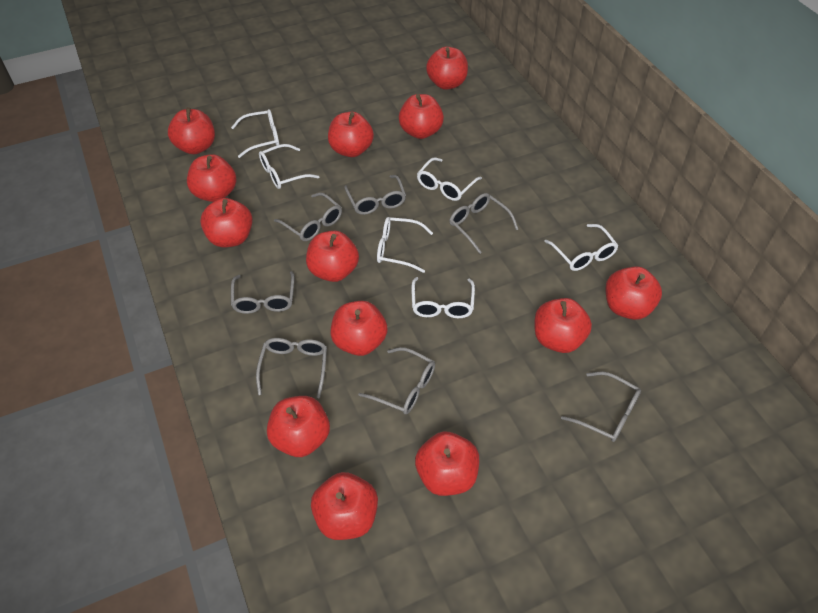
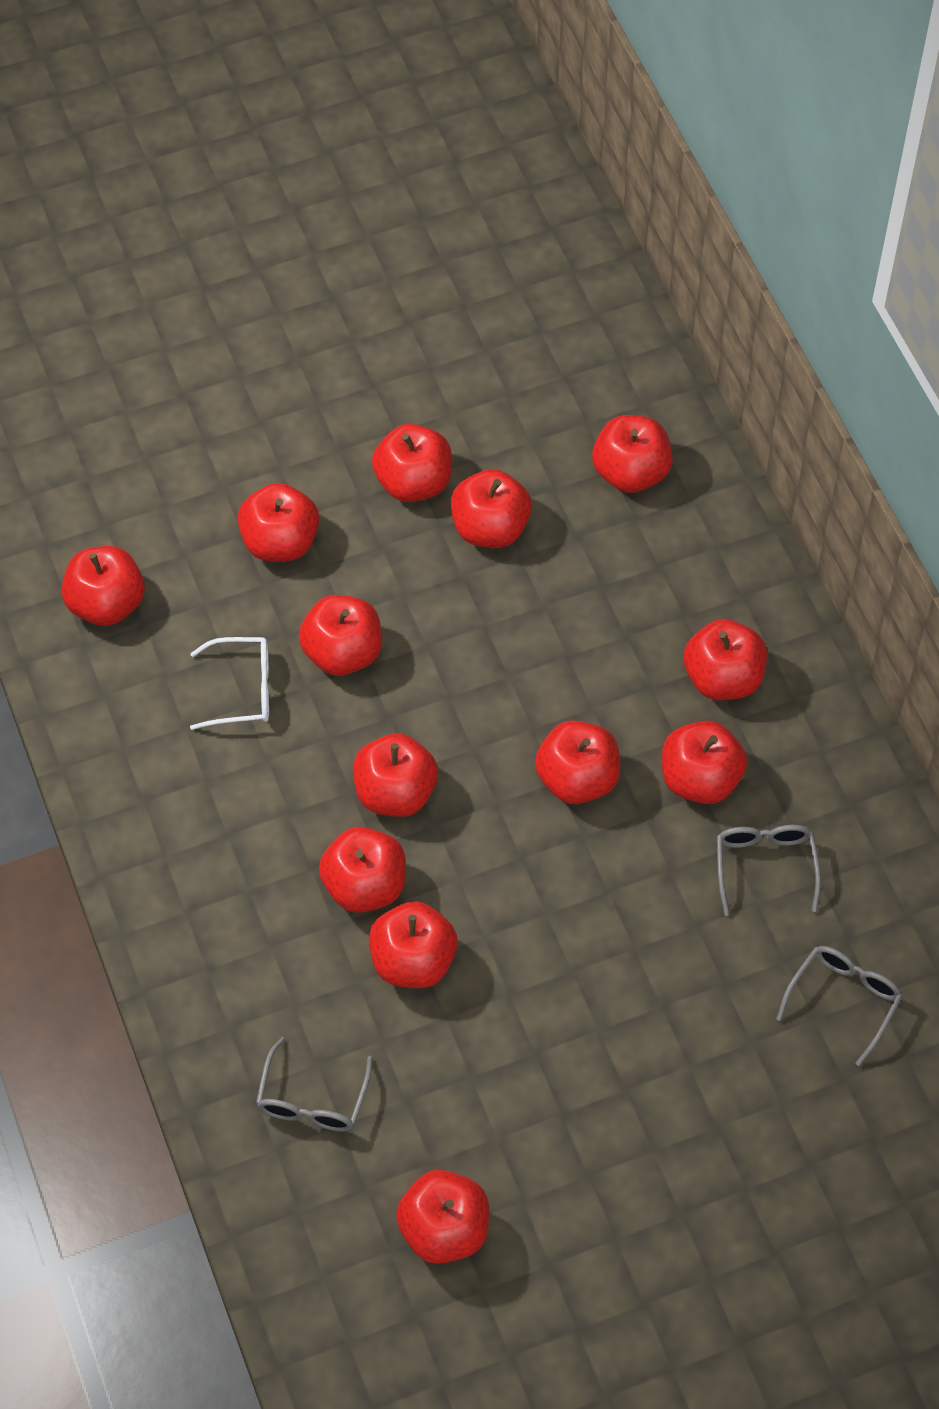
grey glasses: 7 -> 3
white glasses: 6 -> 1

